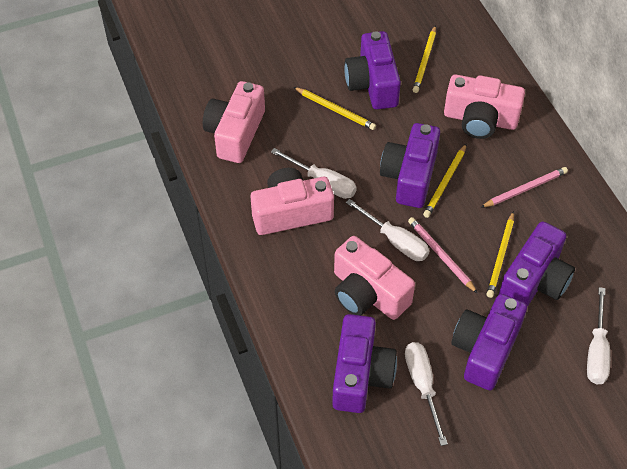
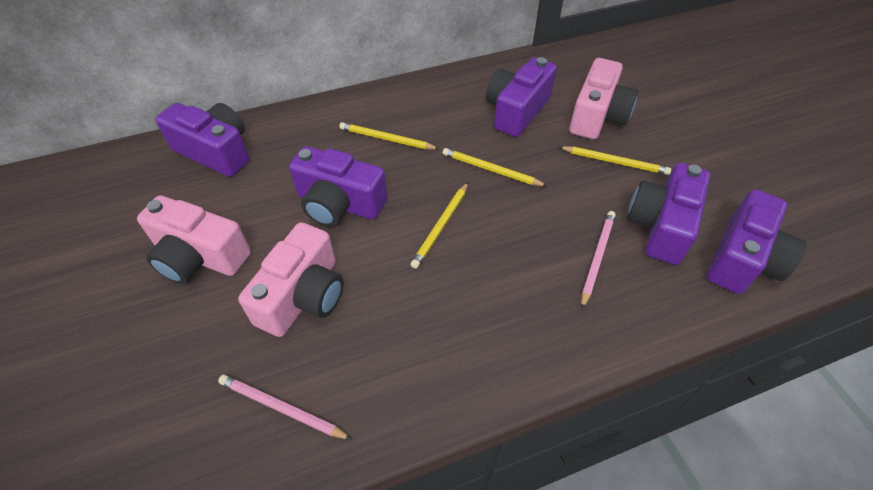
pink camera: 4 -> 3
white screwdriver: 4 -> 0

